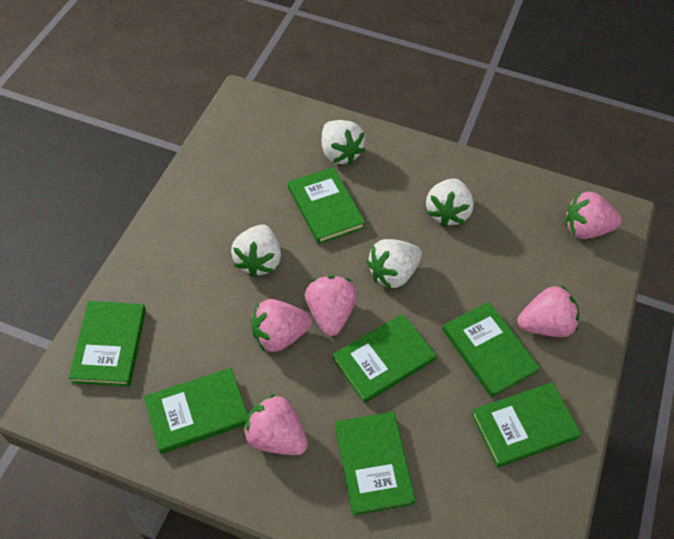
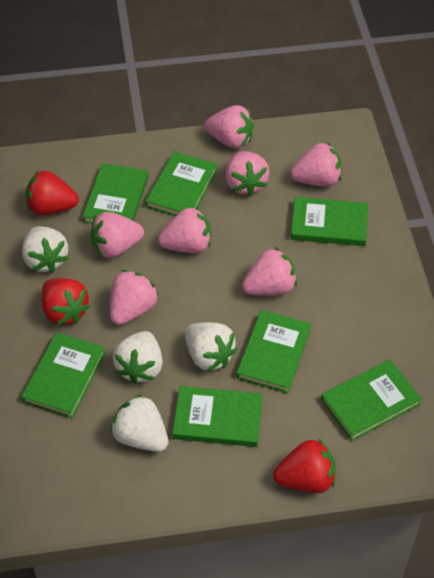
pink strawberry: 5 -> 7
red strawberry: 0 -> 3

